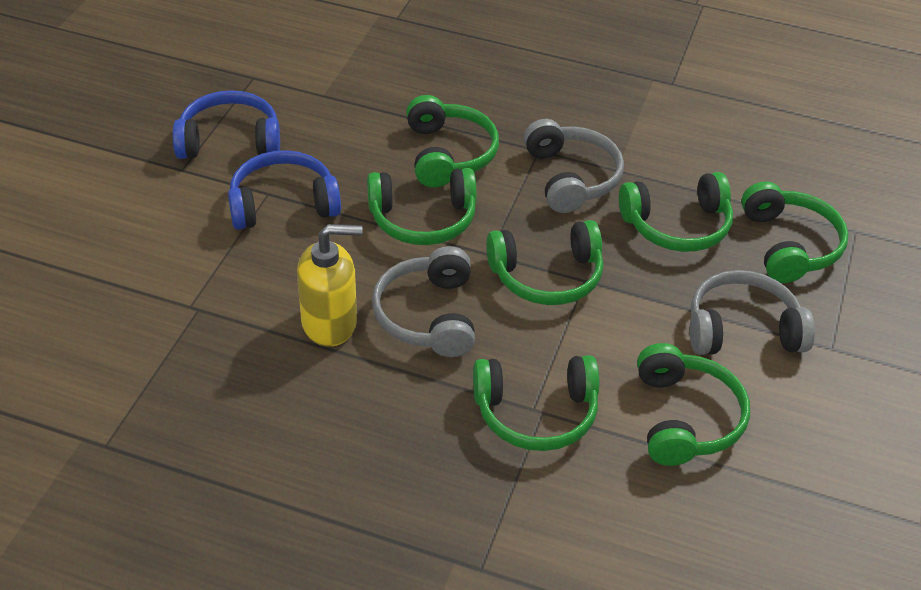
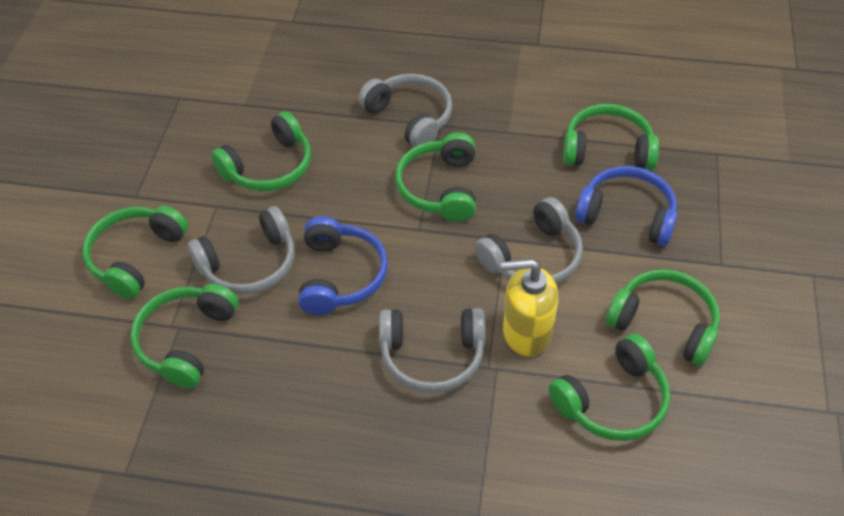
grey headphones: 3 -> 4

